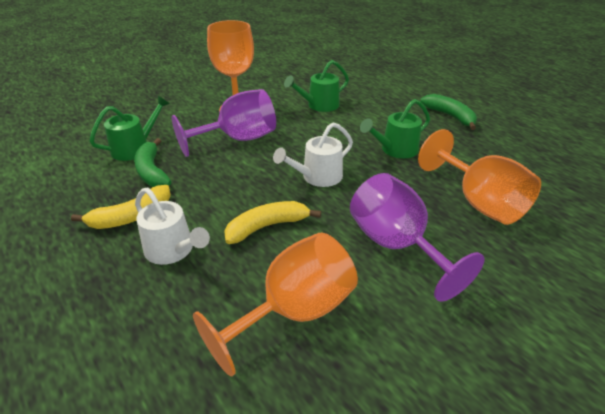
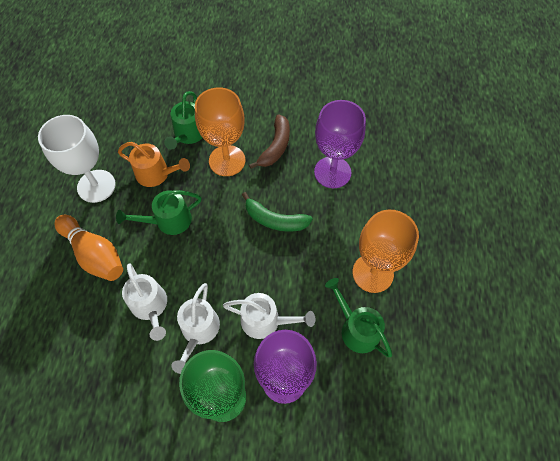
brown banana: 0 -> 1
green banana: 2 -> 1
green goblet: 0 -> 1
orange bowling pin: 0 -> 1
orange goblet: 3 -> 2
orange watering can: 0 -> 1
white goblet: 0 -> 1
white watering can: 2 -> 3
yellow banana: 2 -> 0

